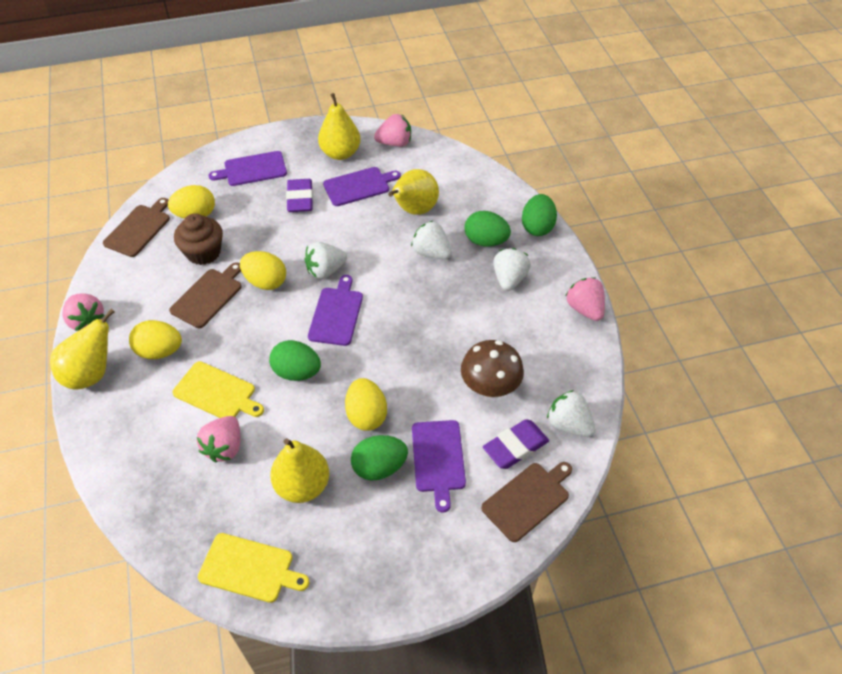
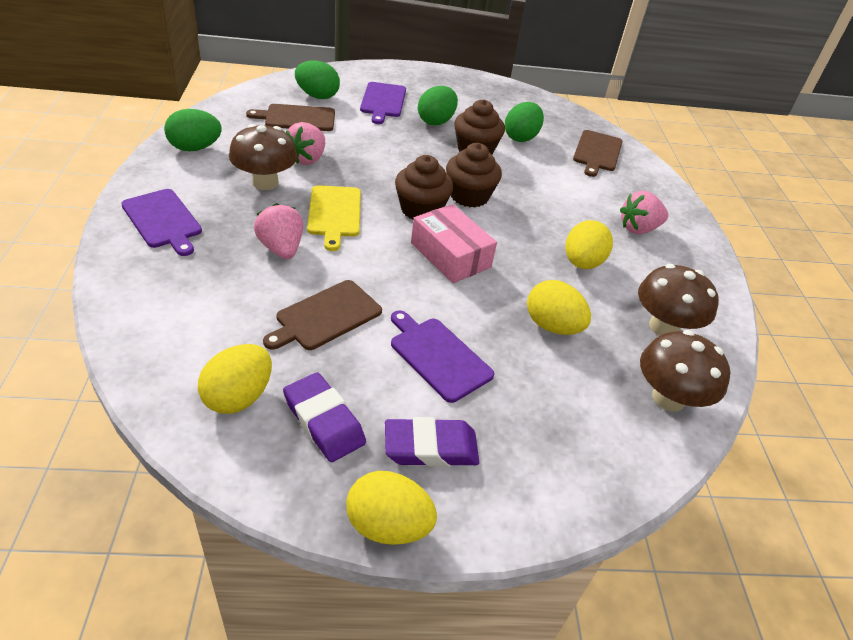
brown cupcake: 1 -> 3
brown mushroom: 1 -> 3
pink box: 0 -> 1
pink strawberry: 4 -> 3
purple cutting board: 4 -> 3
white strawberry: 4 -> 0
yellow cutting board: 2 -> 1
yellow pear: 4 -> 0

